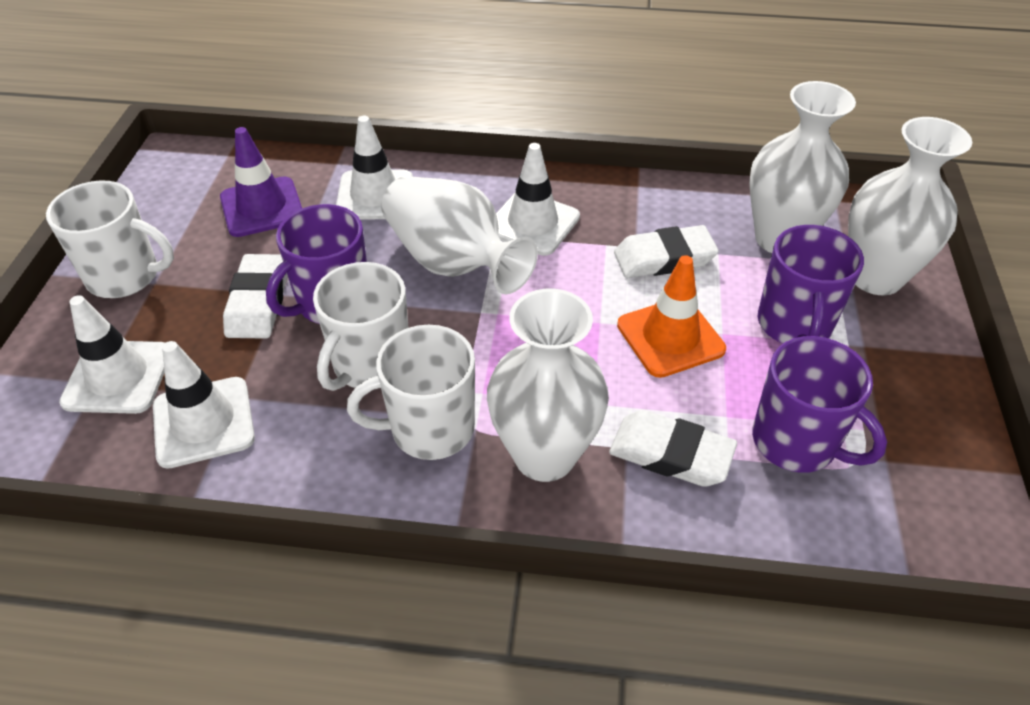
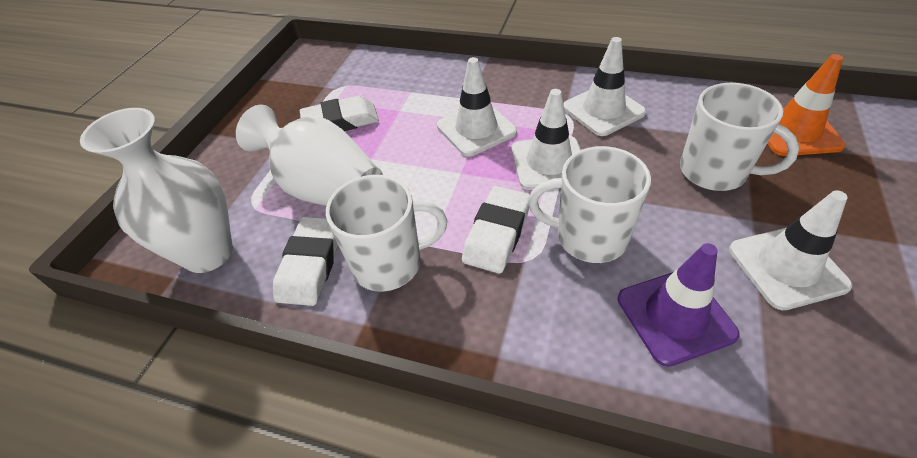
purple mug: 3 -> 0
white vase: 4 -> 2

